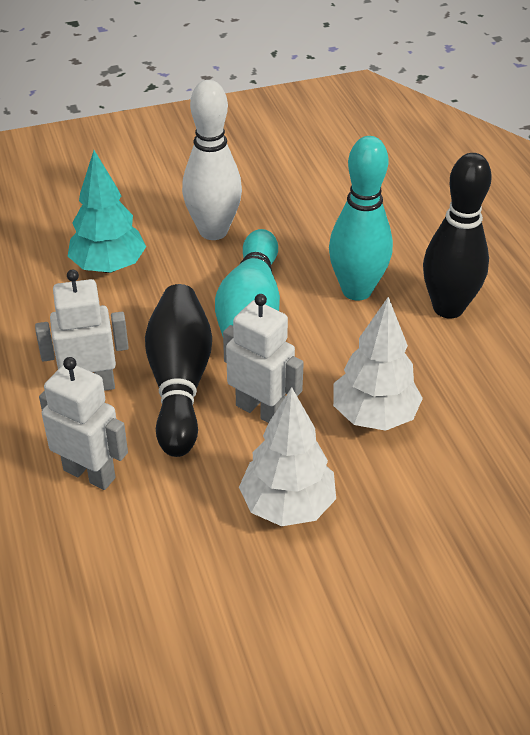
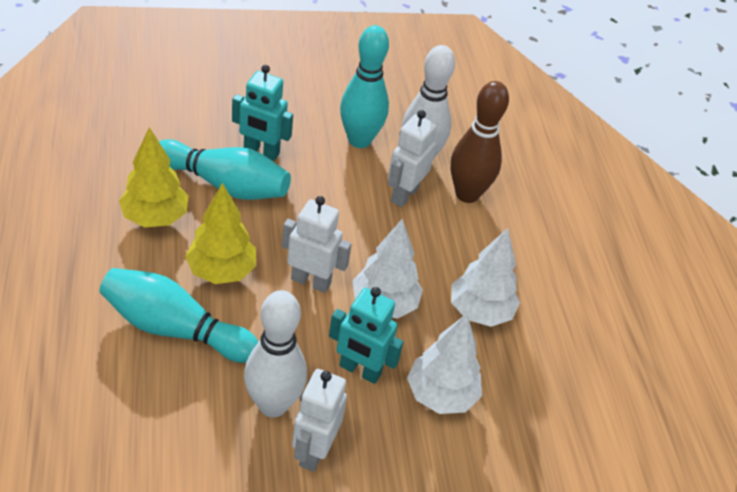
black bowling pin: 2 -> 0
brown bowling pin: 0 -> 1
turquoise bowling pin: 2 -> 3
turquoise robot: 0 -> 2
turquoise tree: 1 -> 0
white bowling pin: 1 -> 2
white tree: 2 -> 3
yellow tree: 0 -> 2

